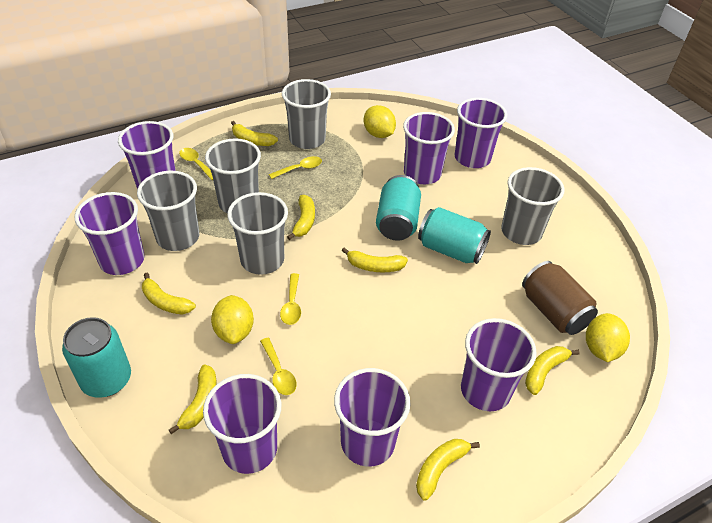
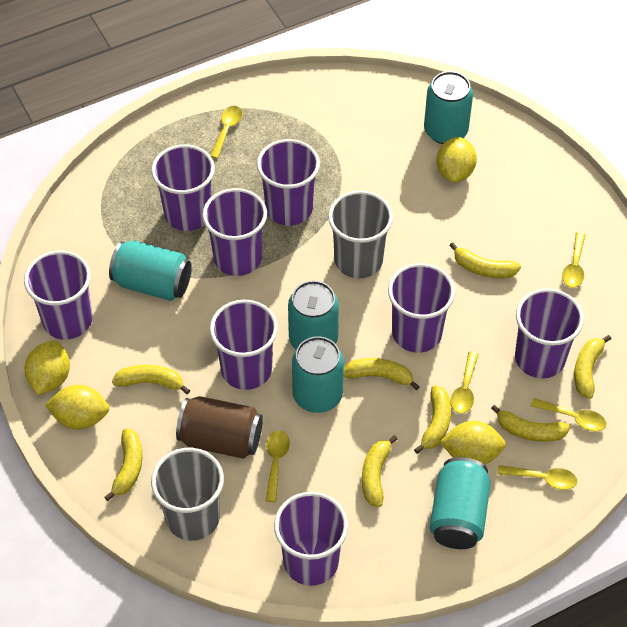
grey cup: 5 -> 2
purple cup: 7 -> 8
turquoise can: 3 -> 5
yellow banana: 7 -> 8
yellow lemon: 3 -> 4
yellow spoon: 4 -> 6

